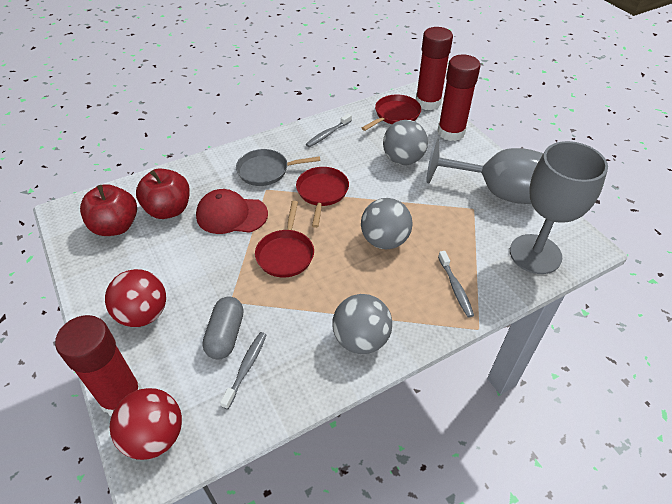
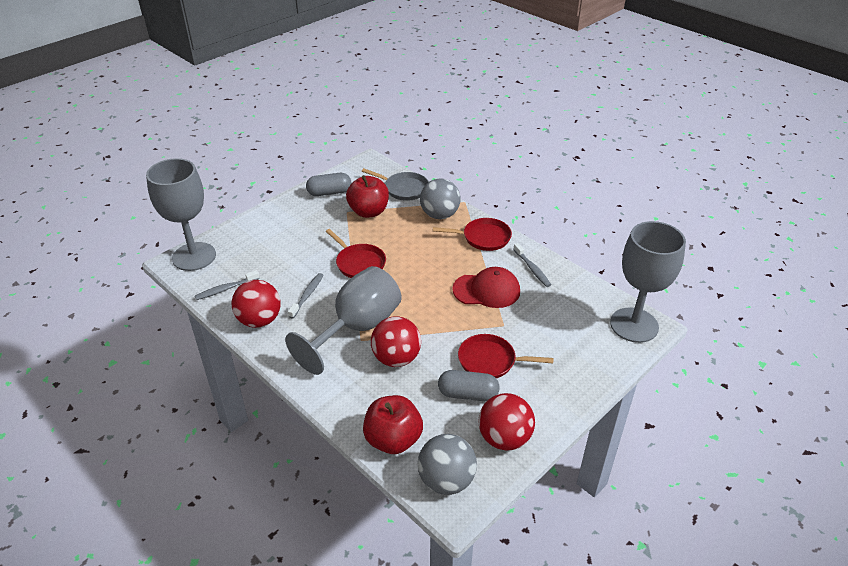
grey ball: 3 -> 2
grey capsule: 1 -> 2
grey goblet: 2 -> 3
red ball: 2 -> 3
red glue stick: 3 -> 0

